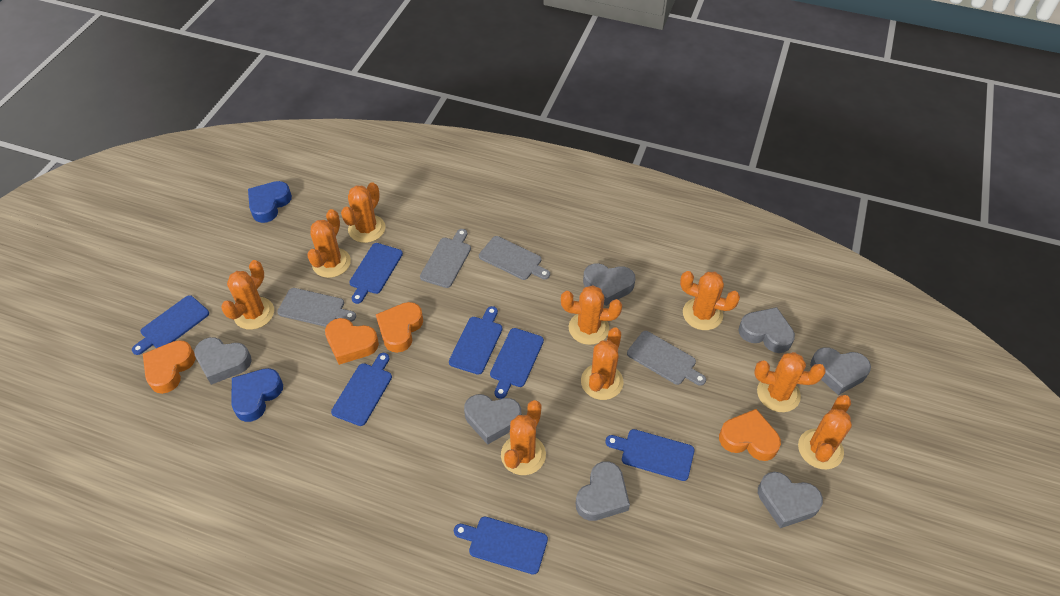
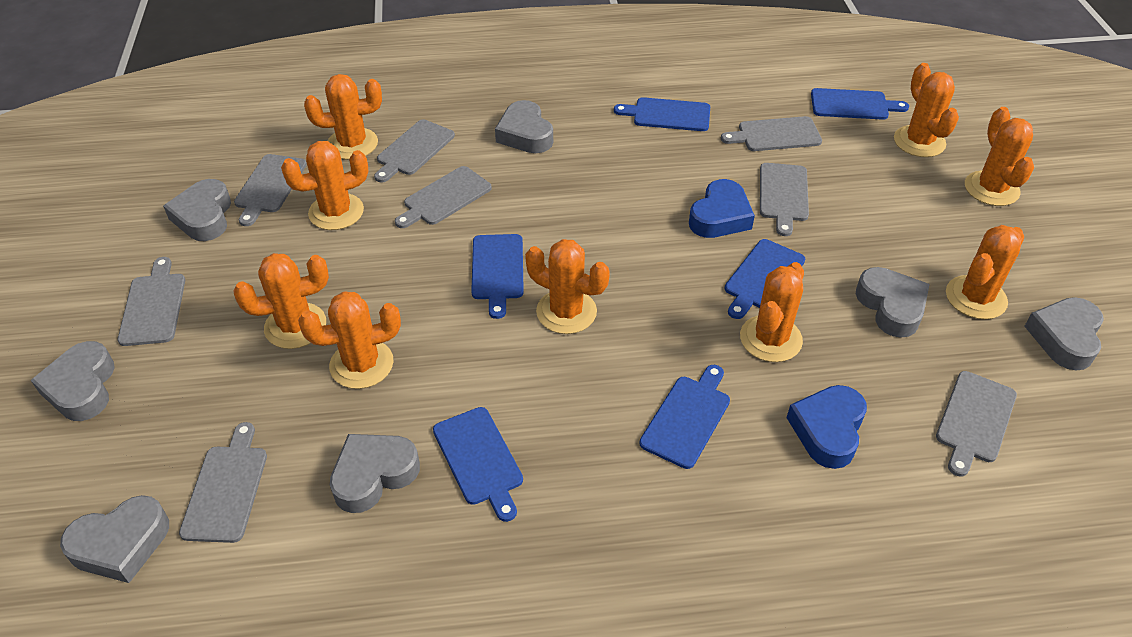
blue cutting board: 7 -> 6
grey cutting board: 4 -> 8
orange heart: 4 -> 0

